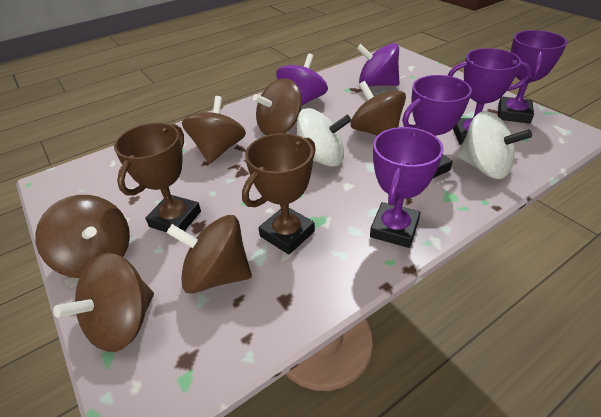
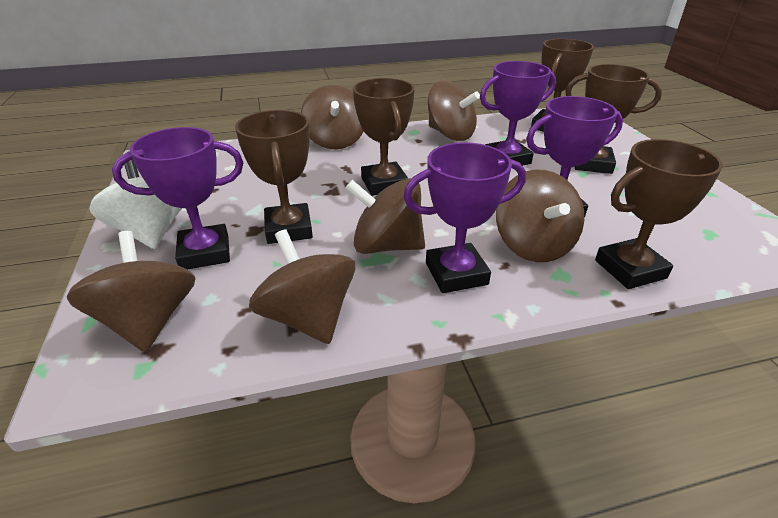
brown trophy: 2 -> 5
purple spinning top: 2 -> 0
white spinning top: 2 -> 1

